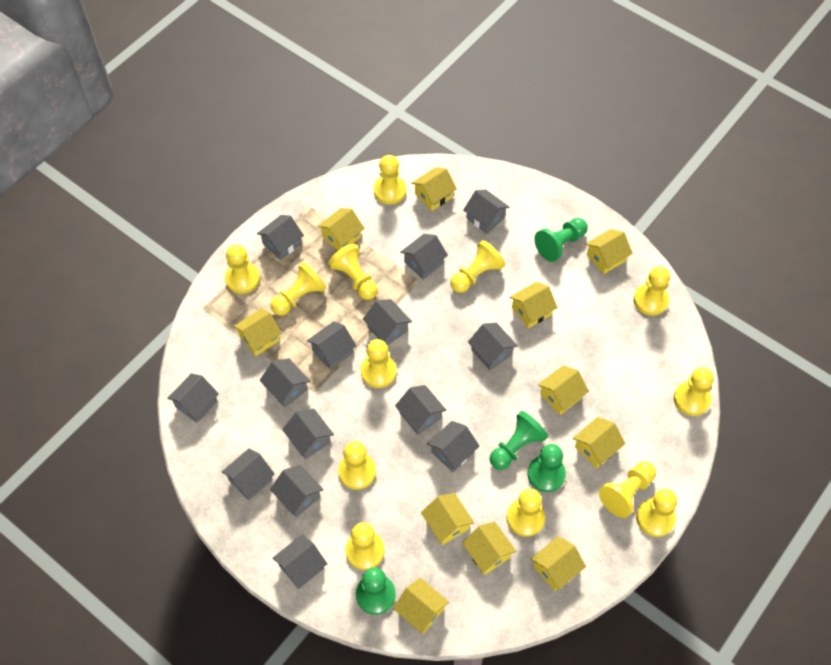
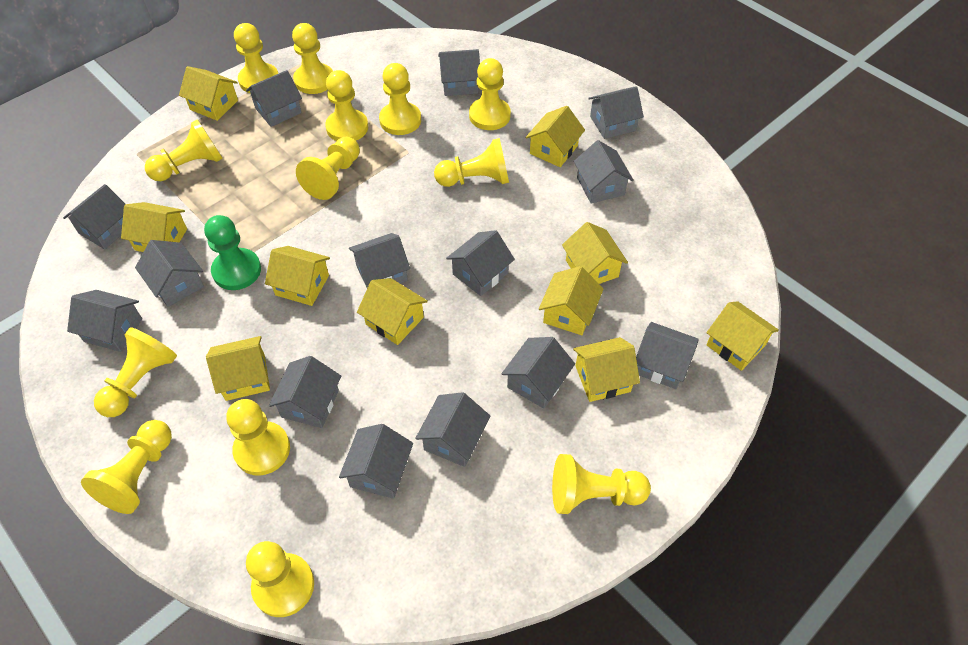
green pawn: 4 -> 1
yellow house: 11 -> 10

